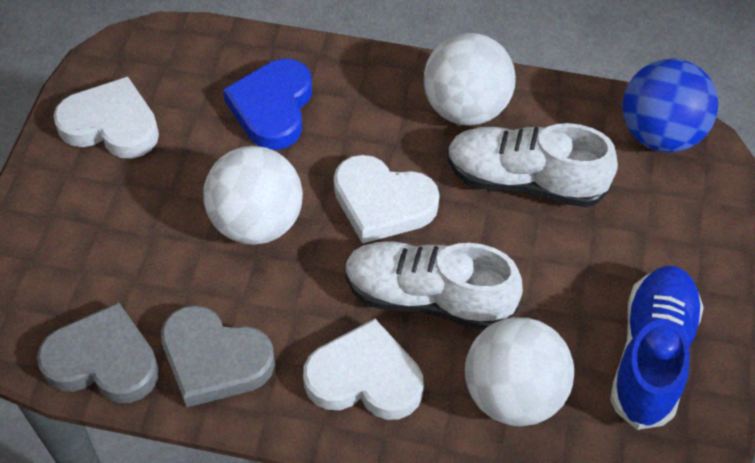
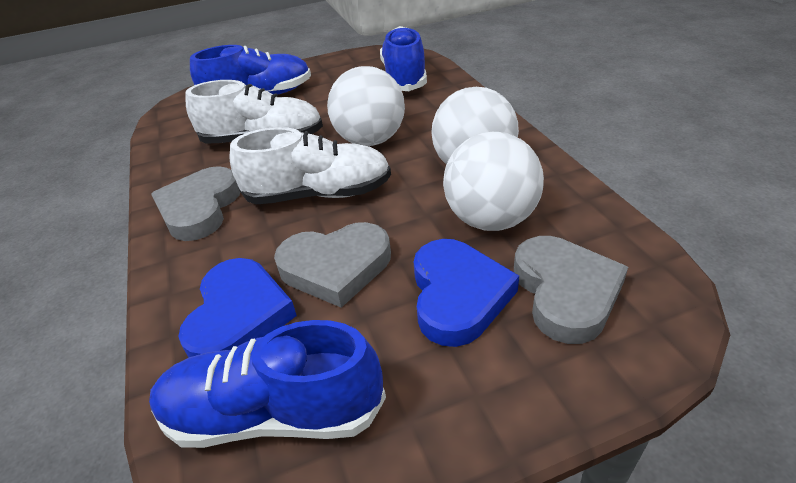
blue ball: 1 -> 0
blue heart: 1 -> 2
blue shoe: 1 -> 3
grey heart: 2 -> 3
white heart: 3 -> 0

